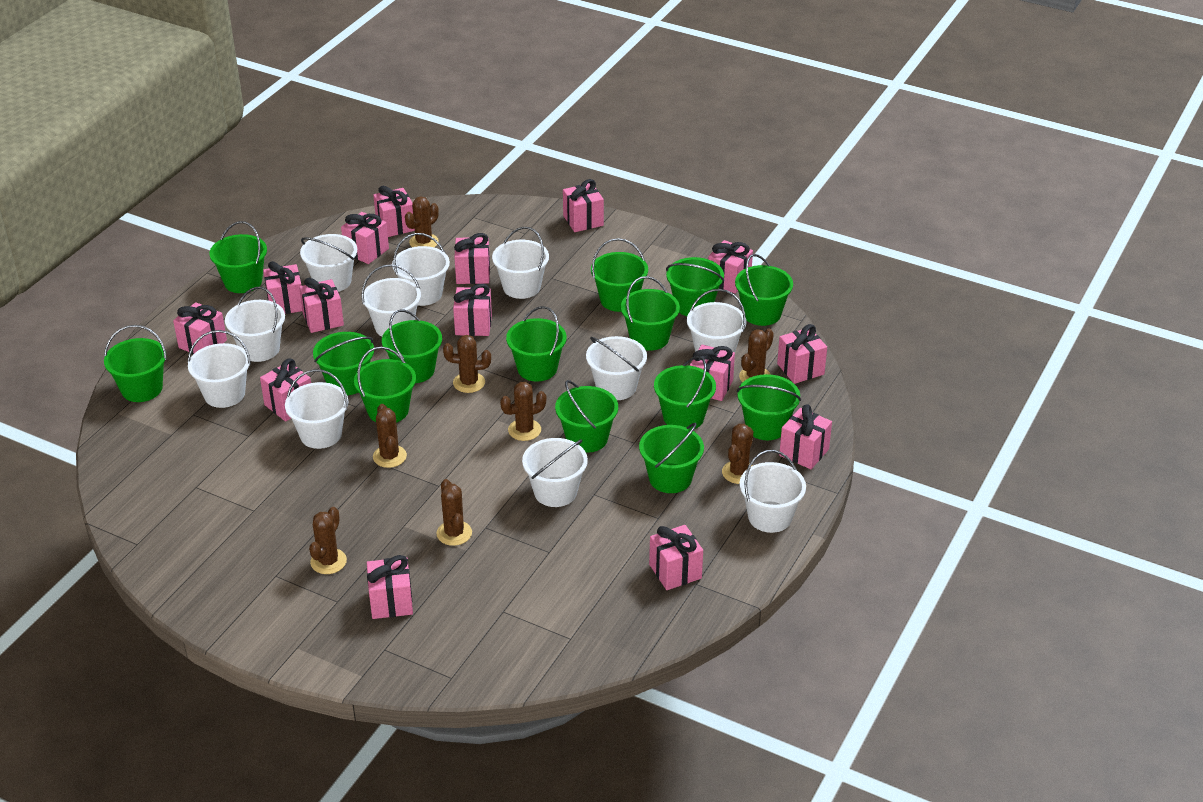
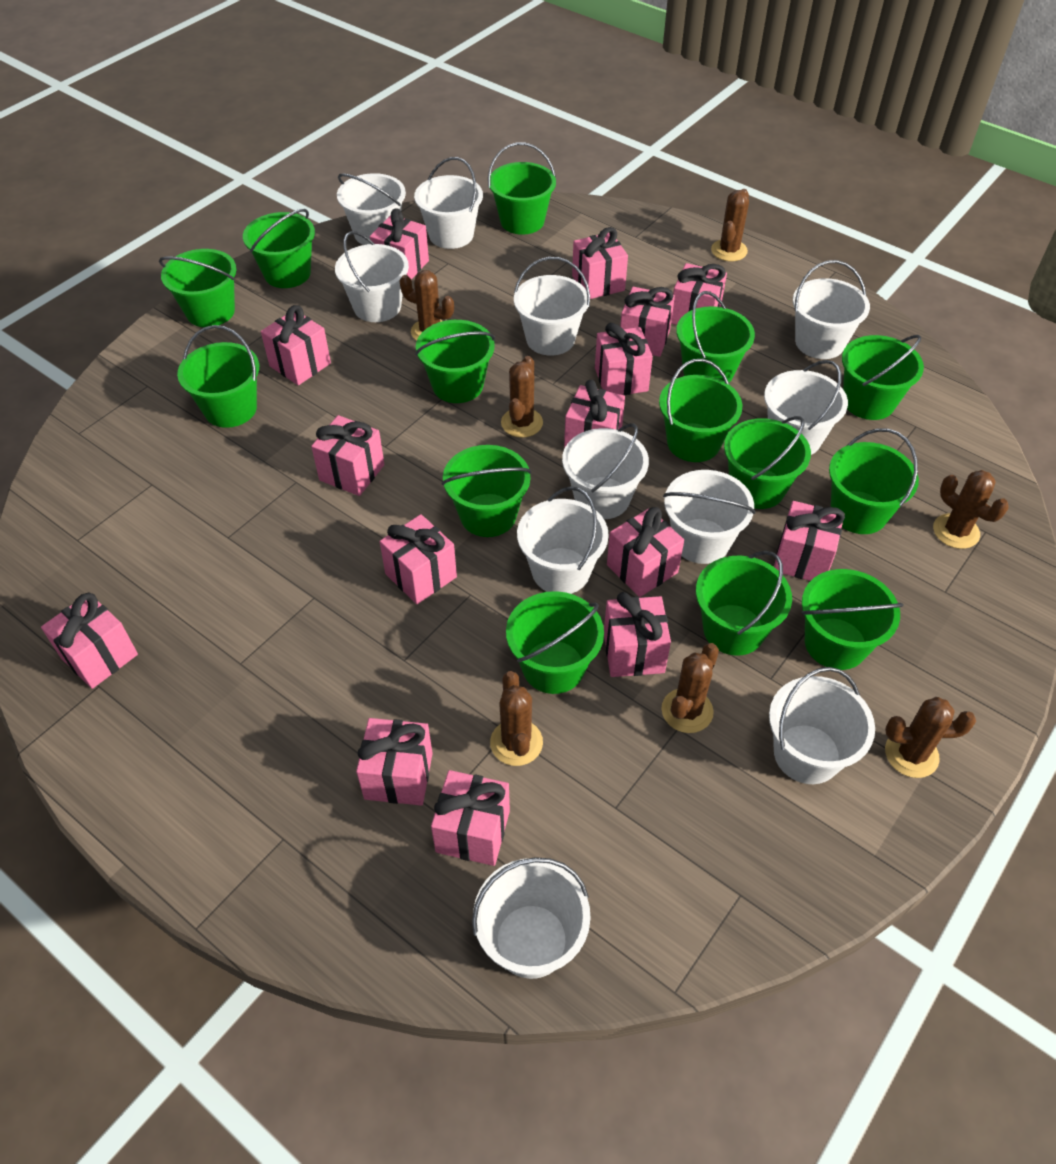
brown cactus: 8 -> 7

